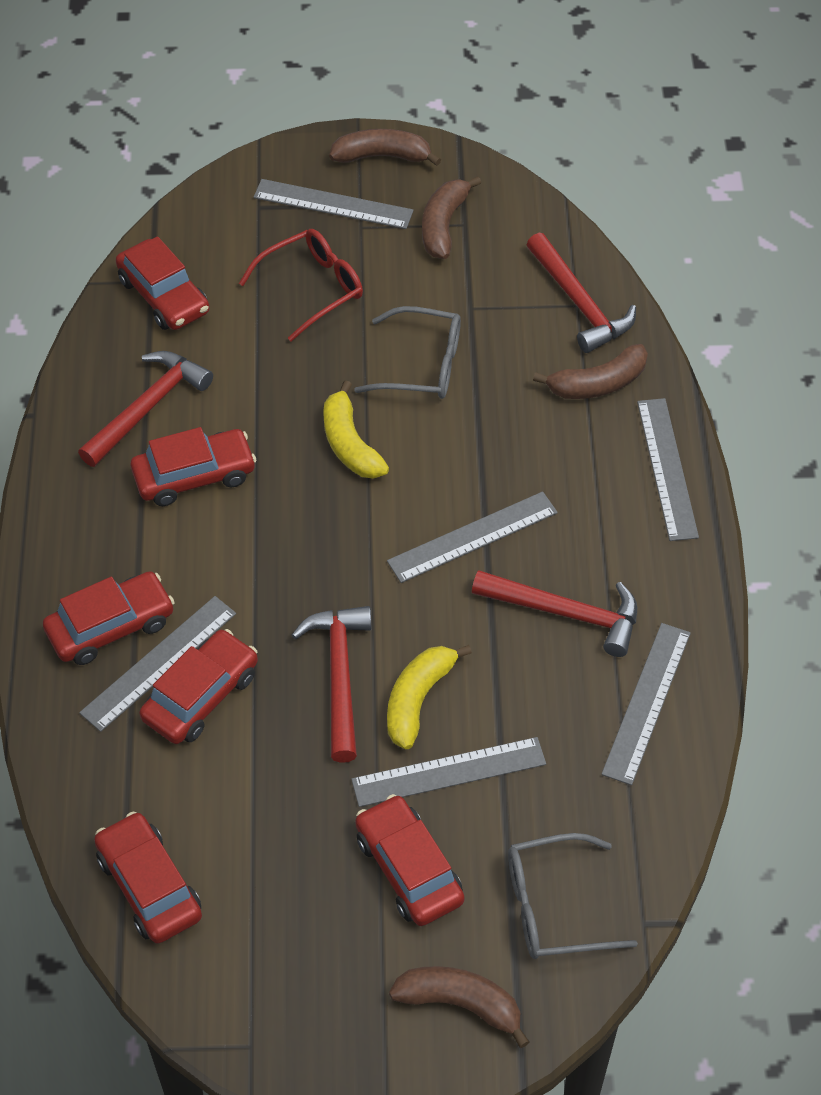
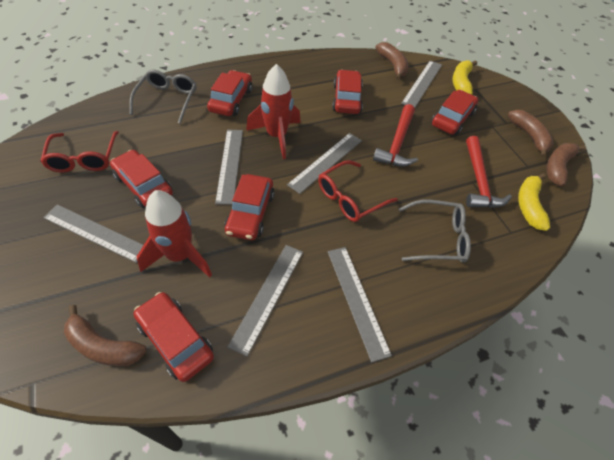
red glasses: 1 -> 2
red hammer: 4 -> 2
red rocket: 0 -> 2

